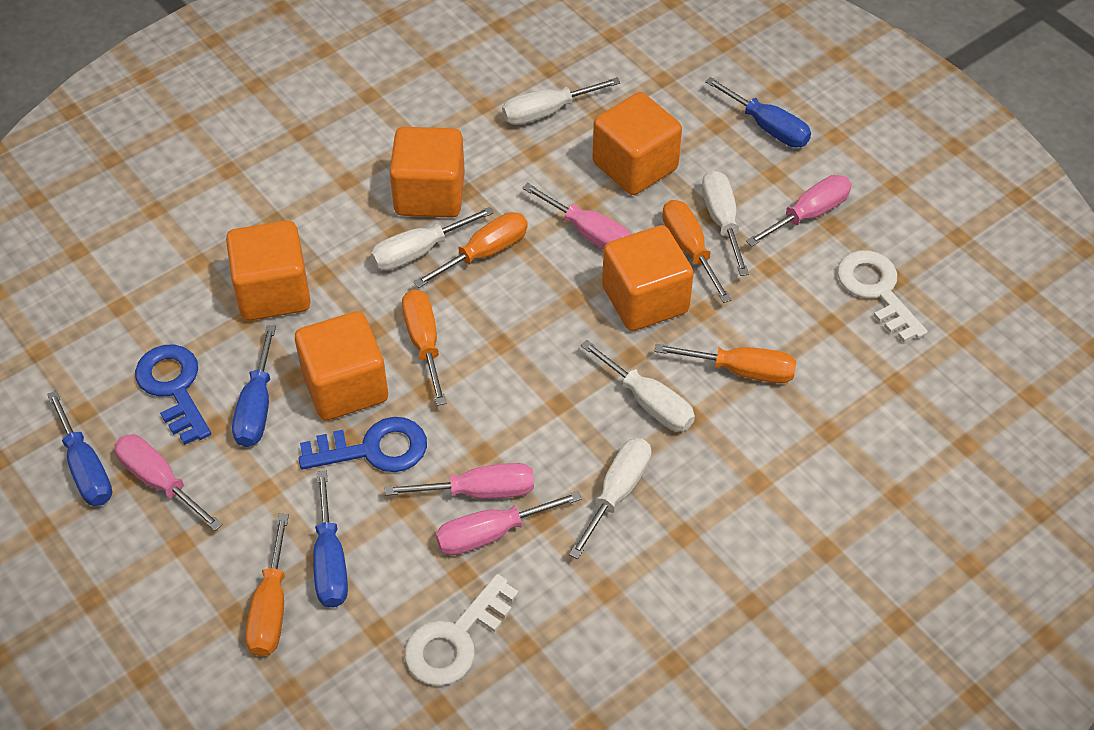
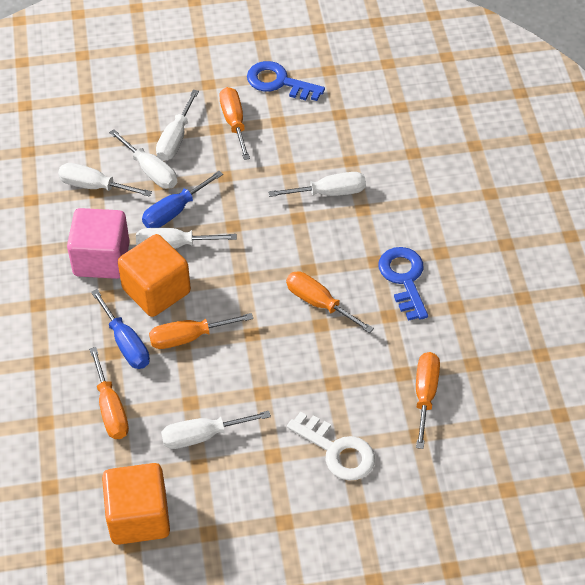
blue screwdriver: 4 -> 2
orange cube: 5 -> 2
pink cube: 0 -> 1
pink screwdriver: 5 -> 0
white key: 2 -> 1
white screwdriver: 5 -> 6

